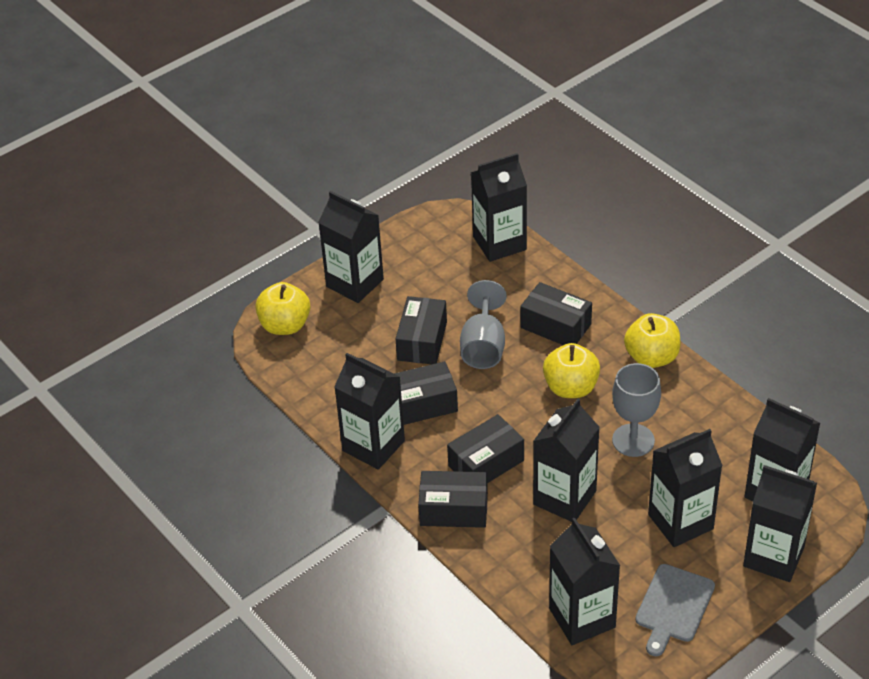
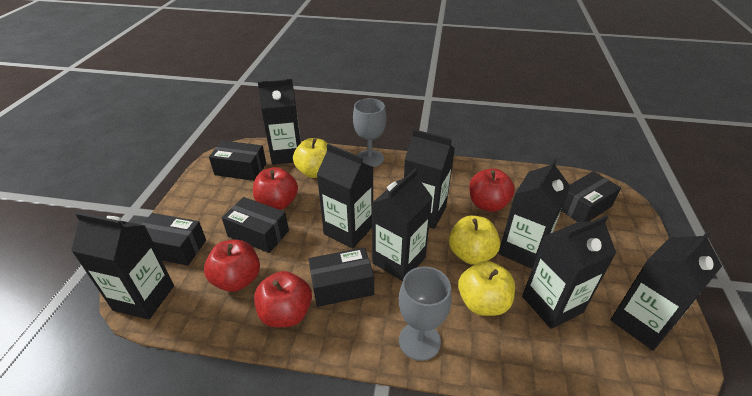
grey cutting board: 1 -> 0
red apple: 0 -> 4

